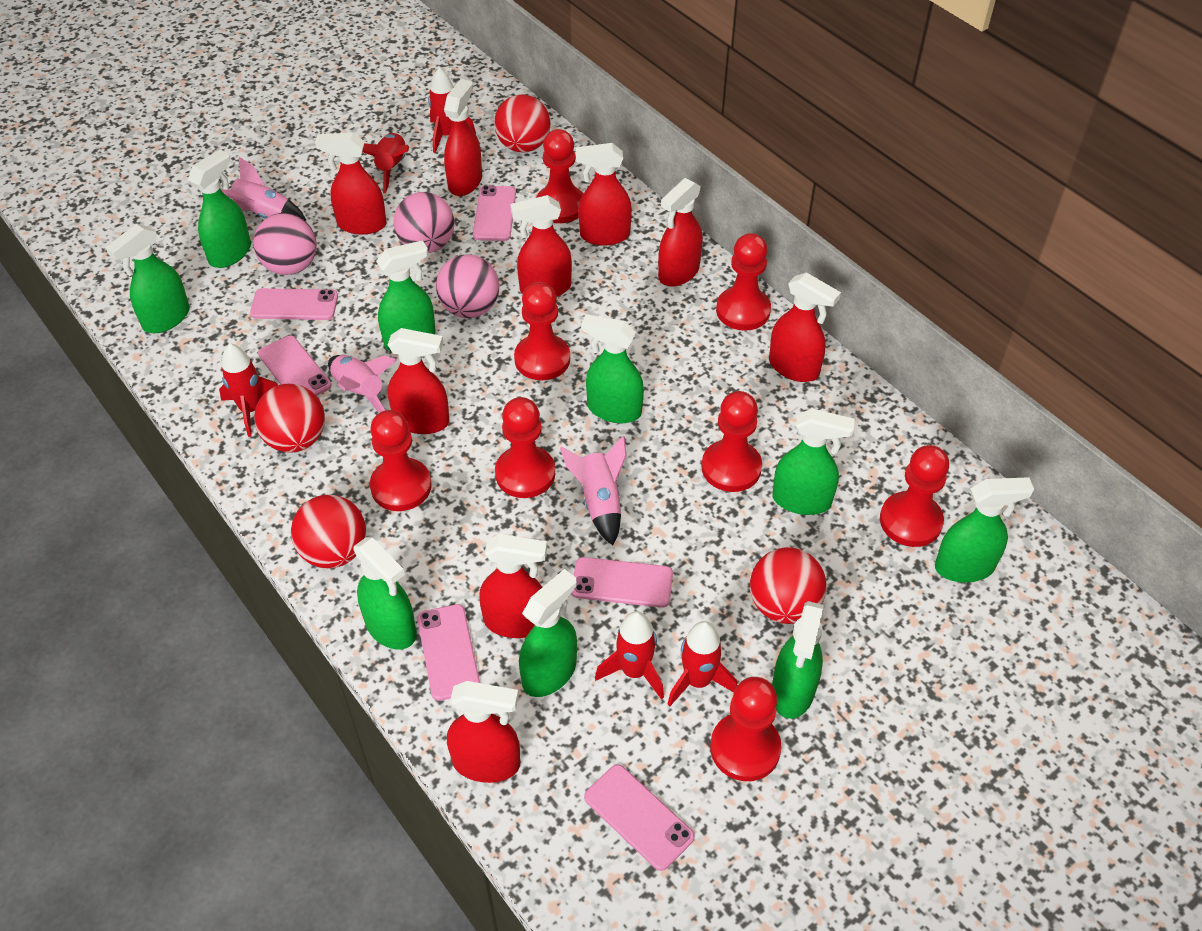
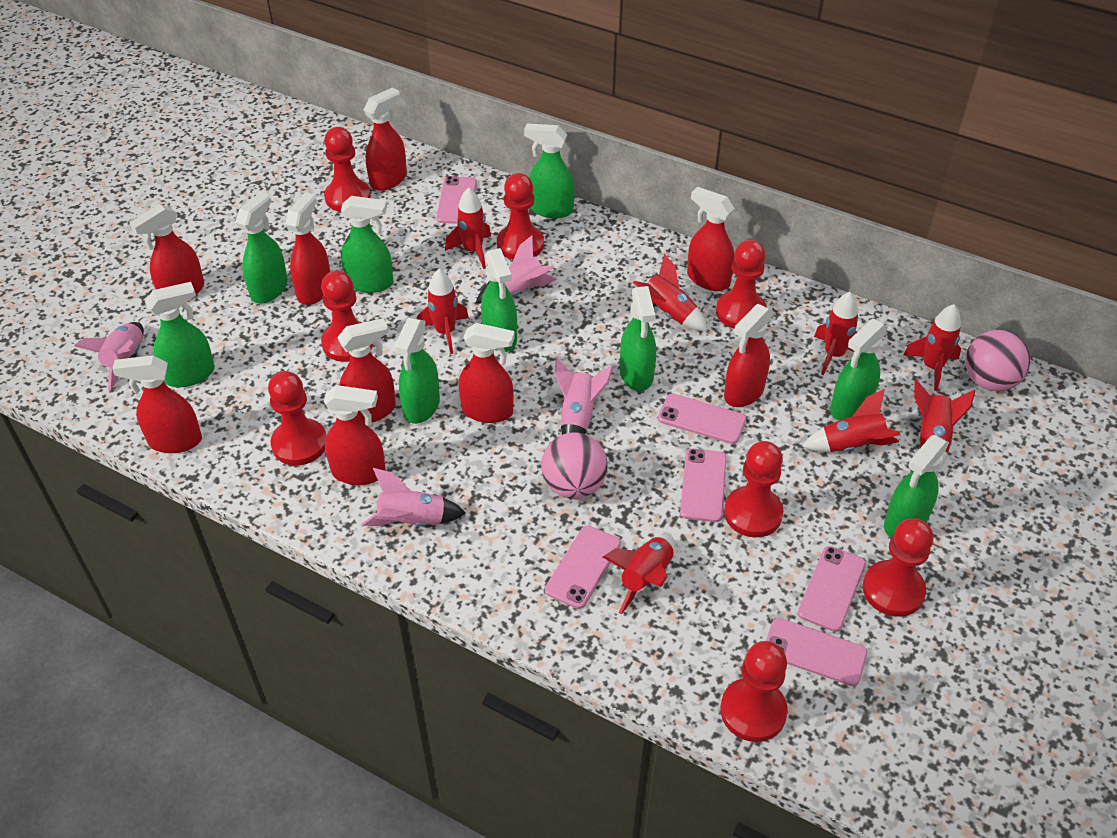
pink ball: 3 -> 2
pink rocket: 3 -> 4
red ball: 4 -> 0
red rocket: 5 -> 8

